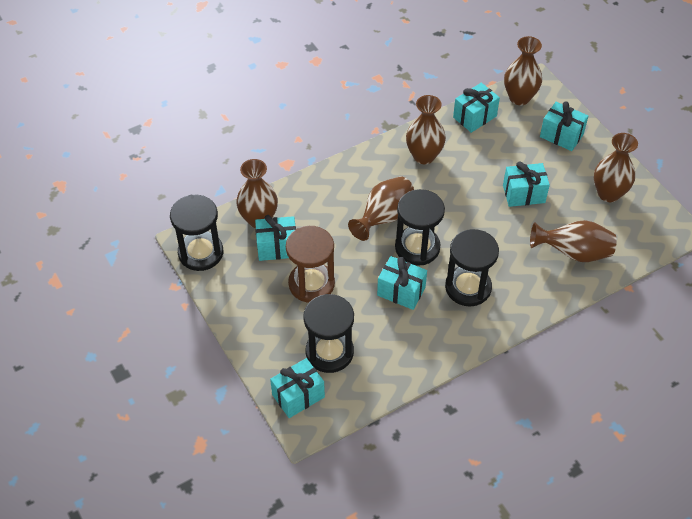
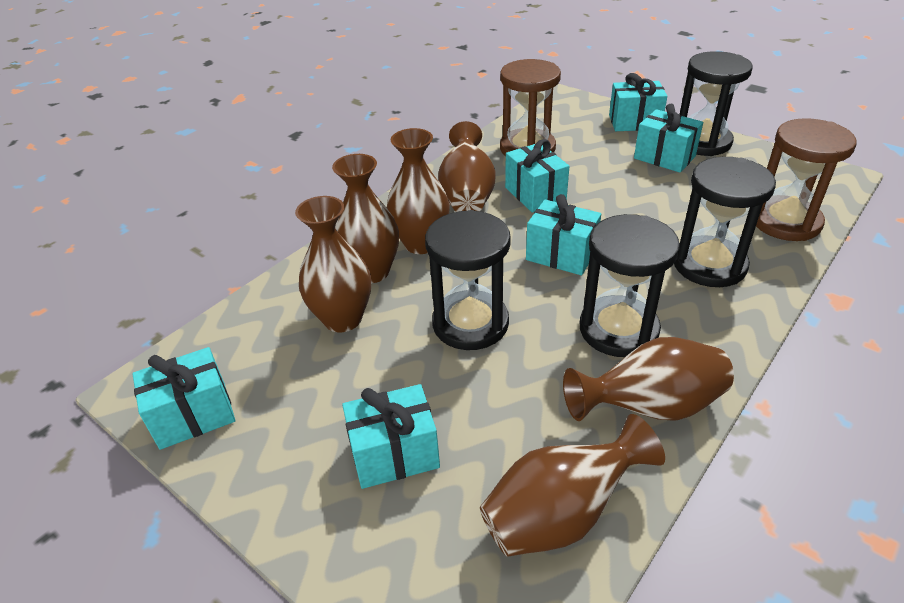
brown hourglass: 1 -> 2

